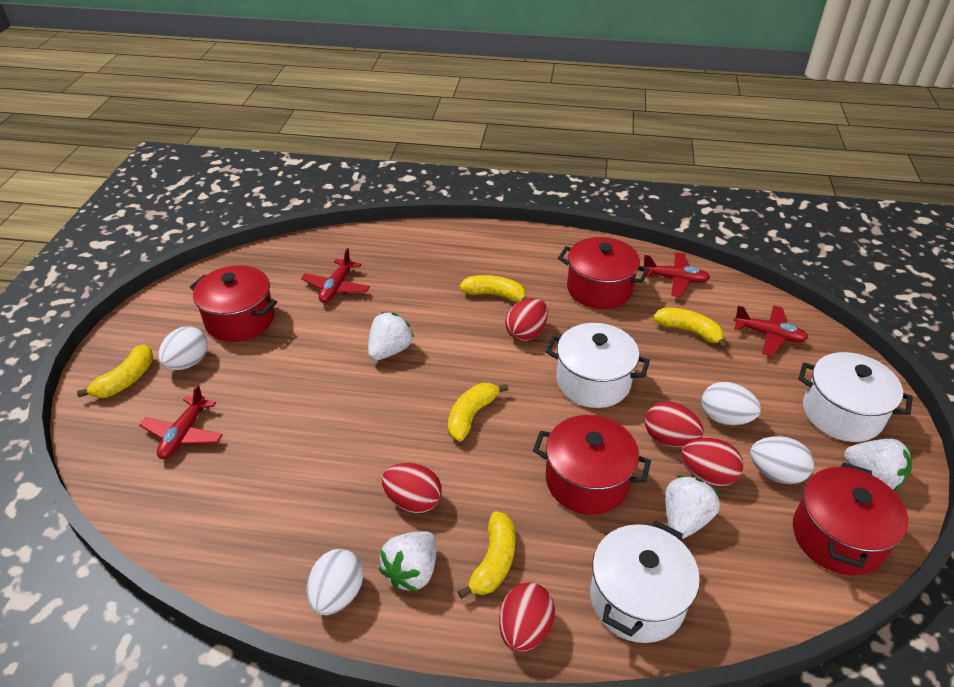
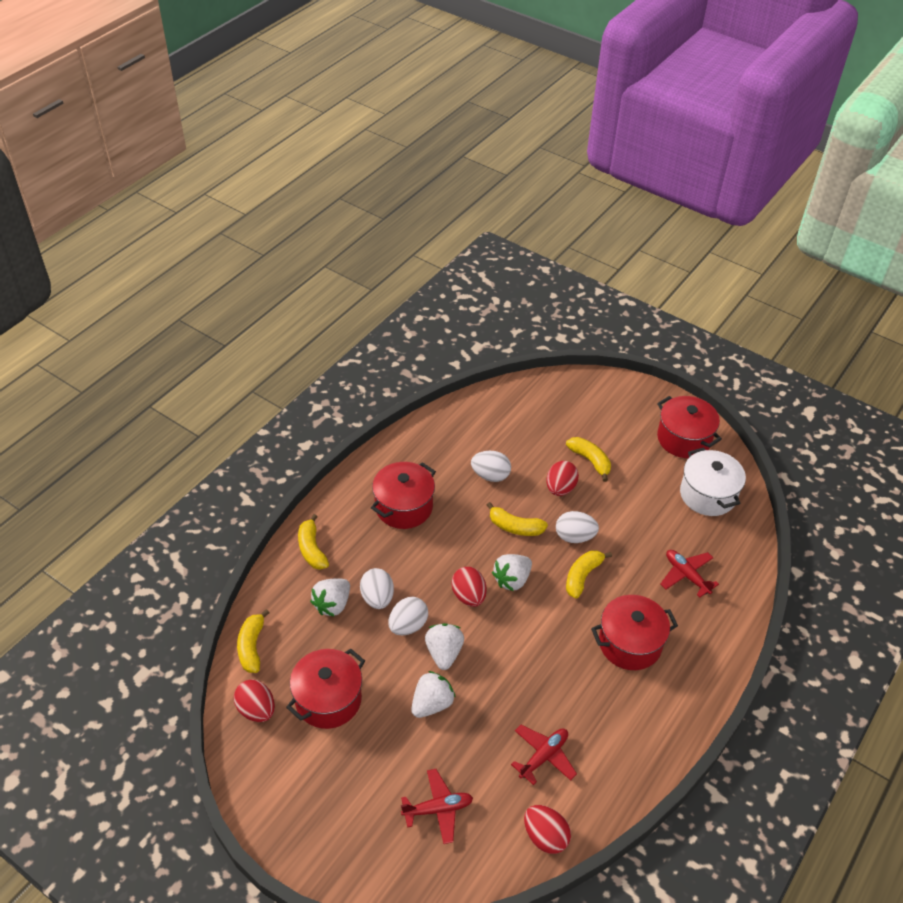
red egg: 5 -> 4
red plane: 4 -> 3
white pot: 3 -> 1

